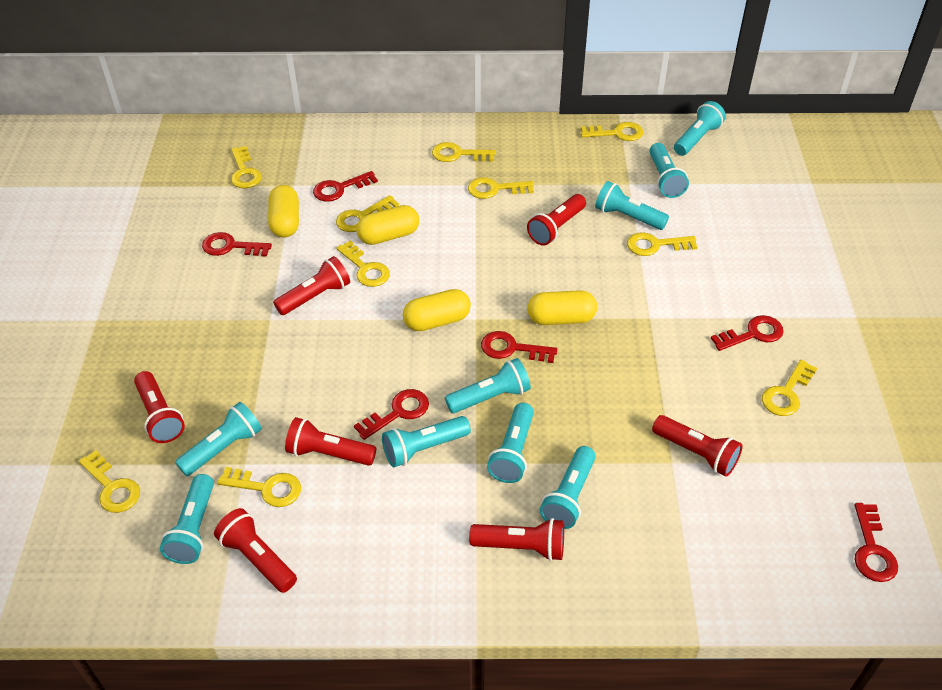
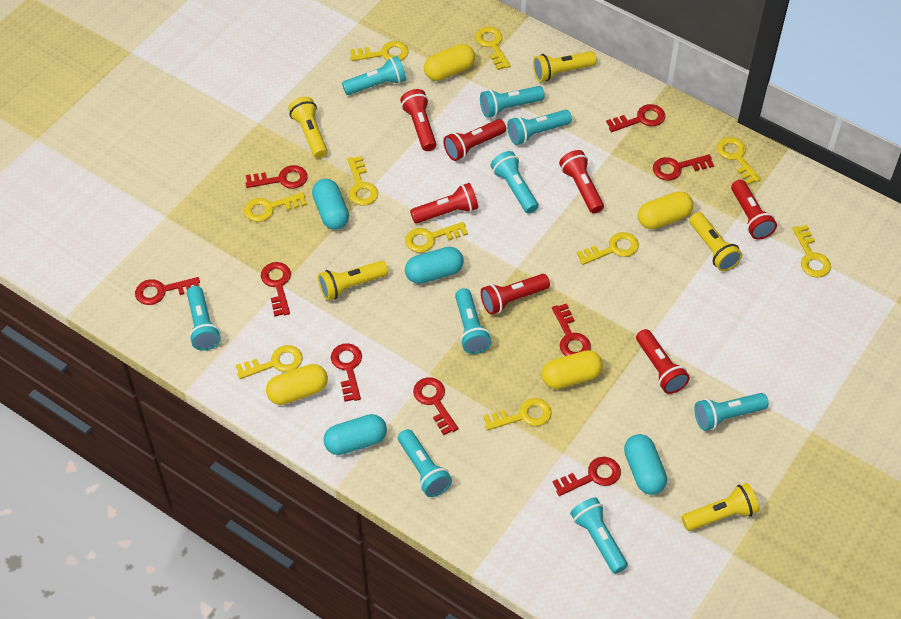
red key: 6 -> 9
turquoise capsule: 0 -> 4
yellow flashlight: 0 -> 5

